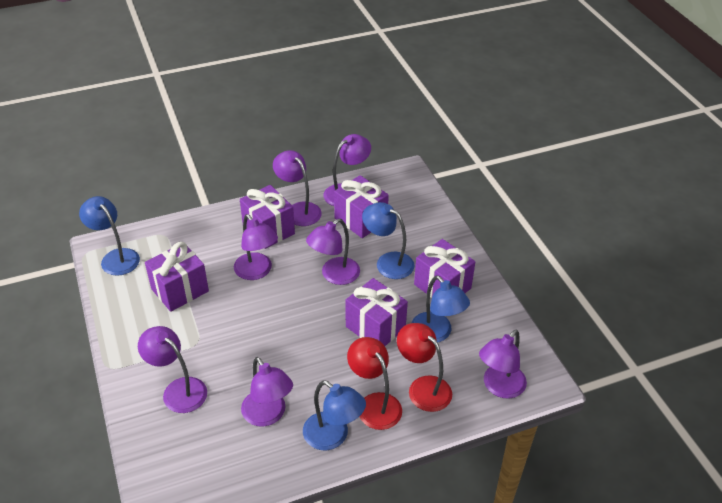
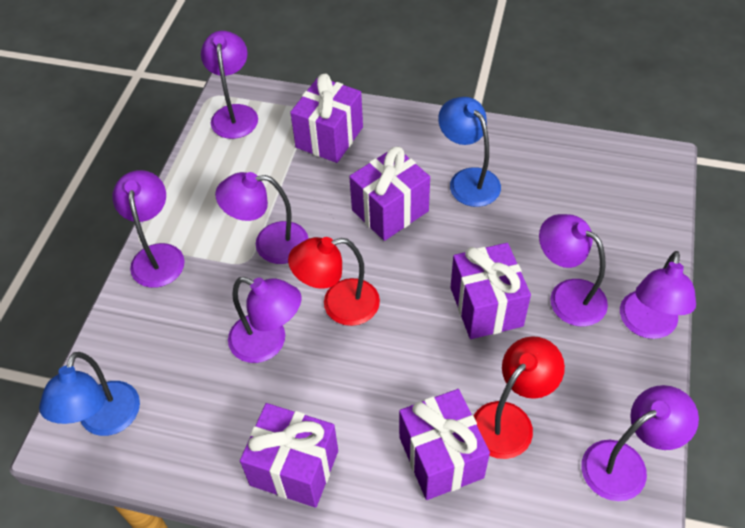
blue lamp: 4 -> 2

